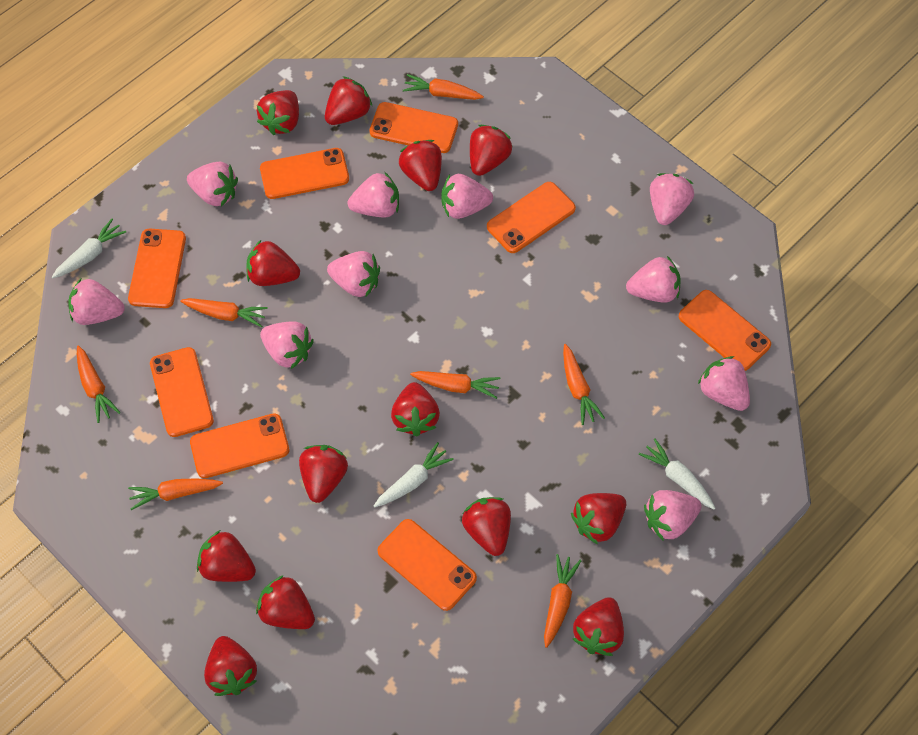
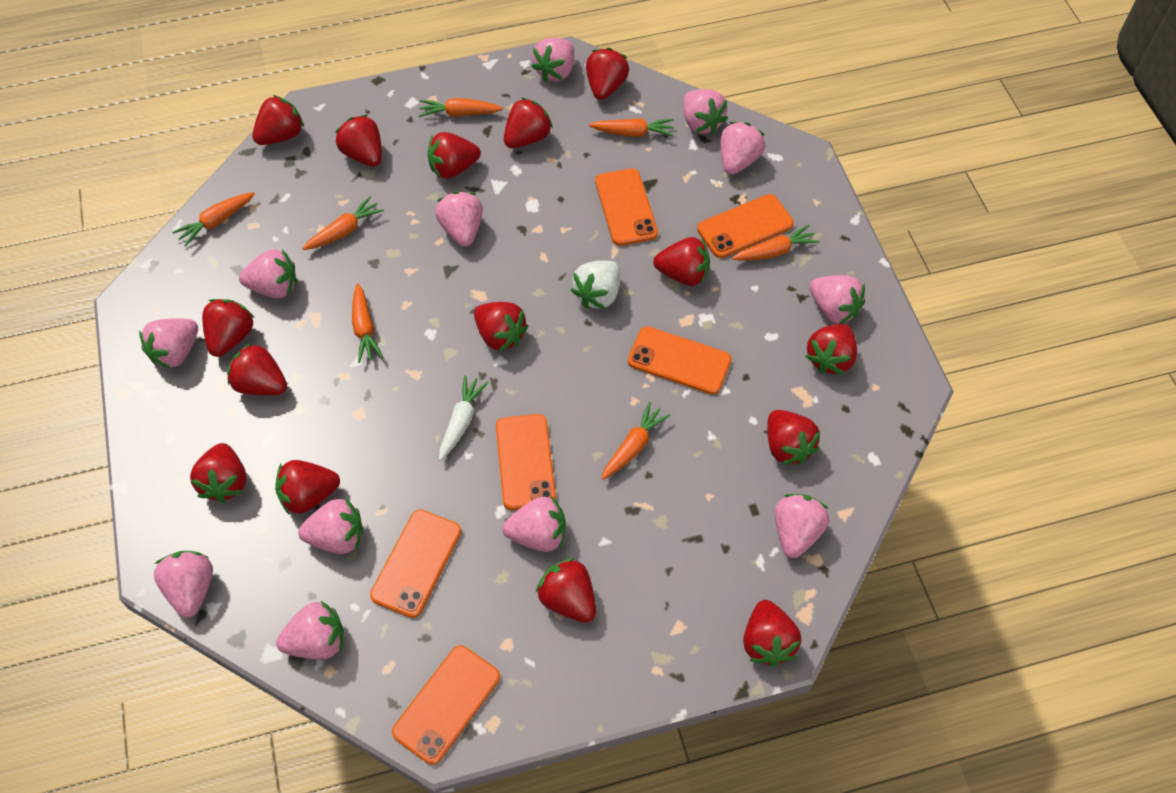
orange phone: 8 -> 6
pink strawberry: 10 -> 12
red strawberry: 13 -> 15
white carrot: 3 -> 1
white strawberry: 0 -> 1

